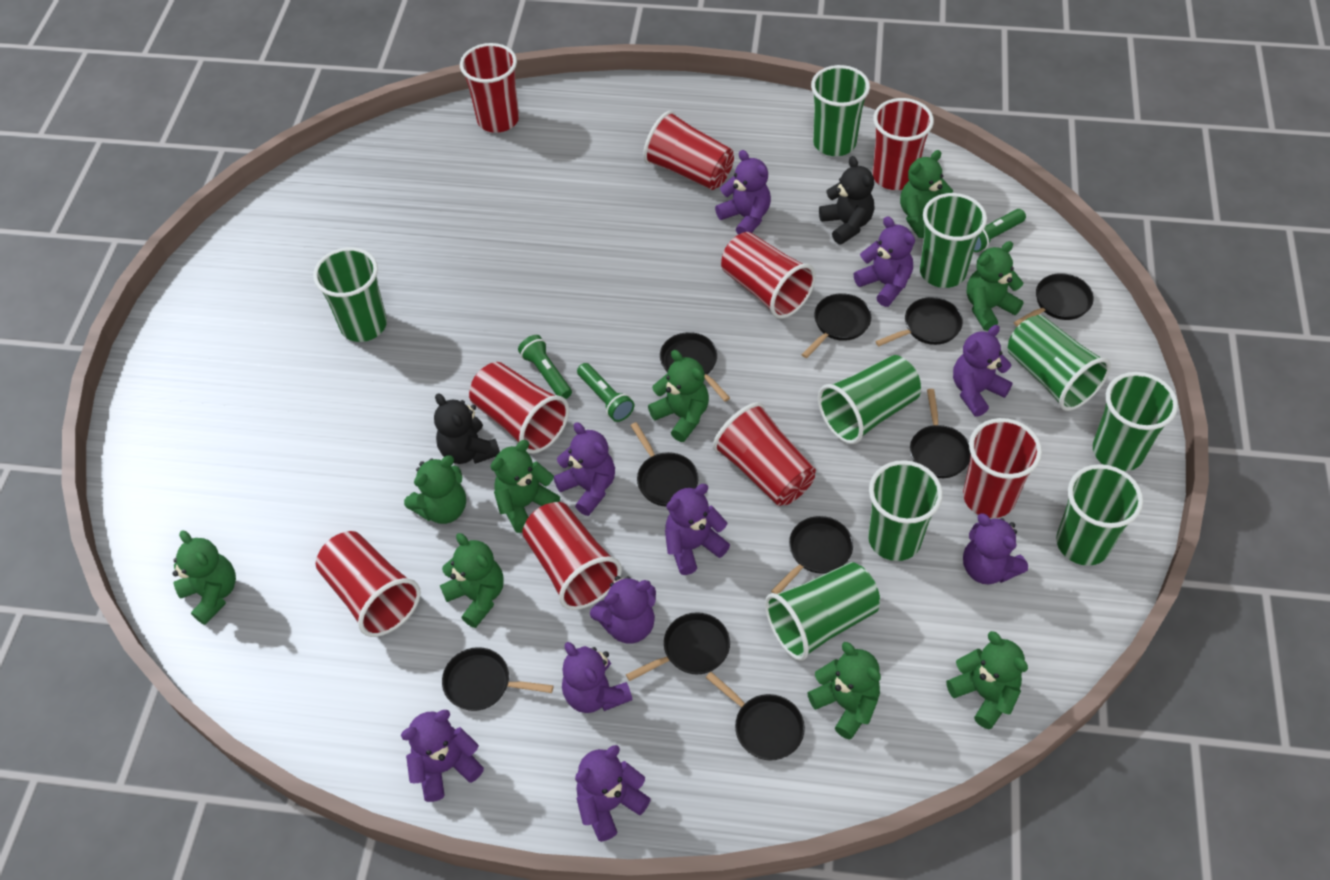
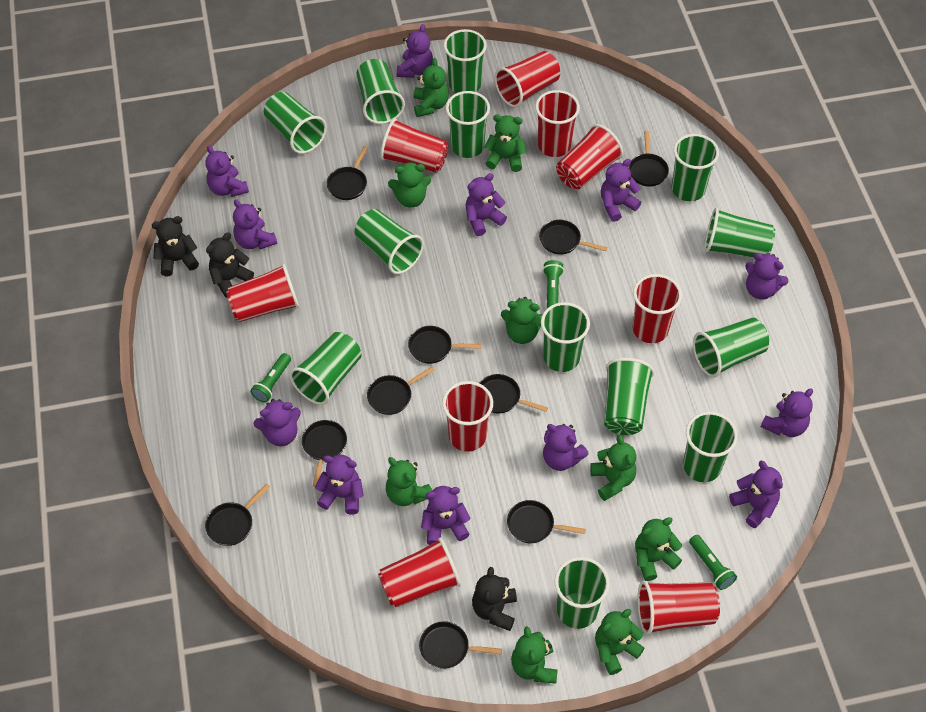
black teddy bear: 2 -> 3
green cup: 9 -> 13
purple teddy bear: 10 -> 12

